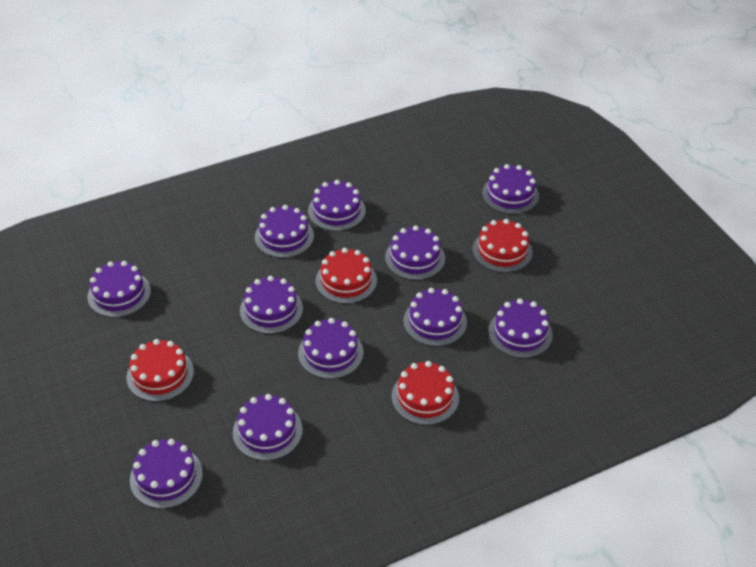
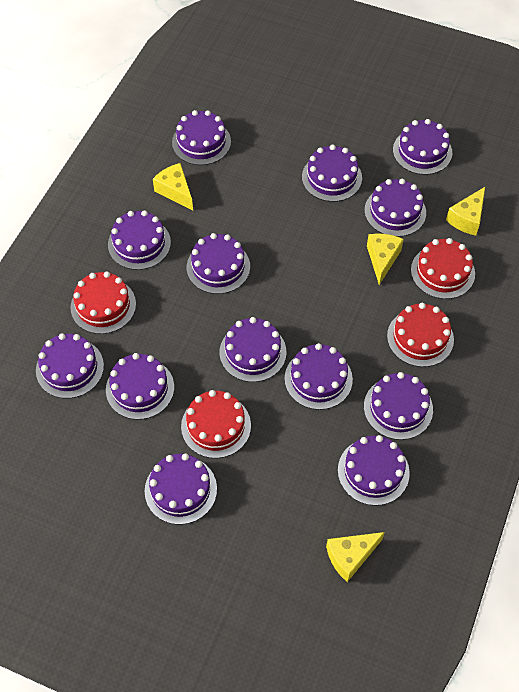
purple cake: 11 -> 13
yellow cheese: 0 -> 4

